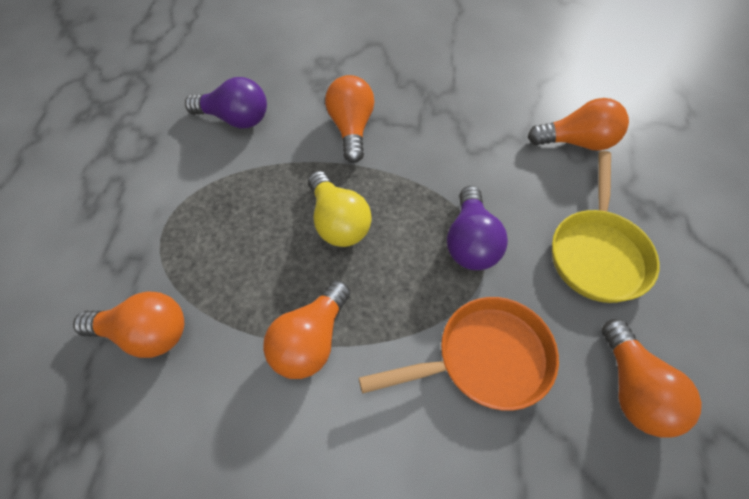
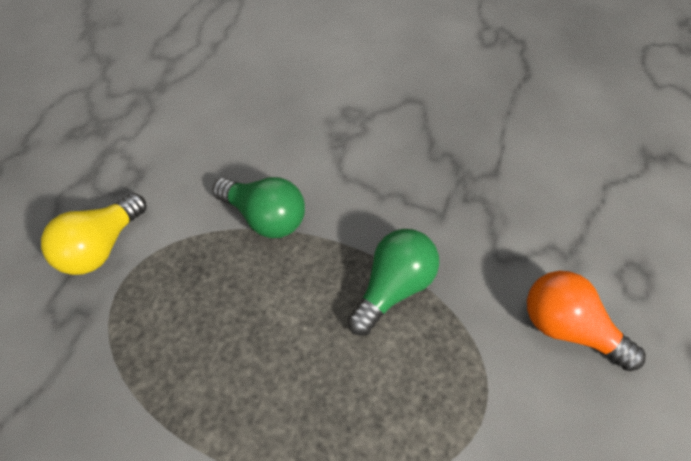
green light bulb: 0 -> 2
orange light bulb: 5 -> 1
orange pan: 1 -> 0
purple light bulb: 2 -> 0
yellow pan: 1 -> 0

